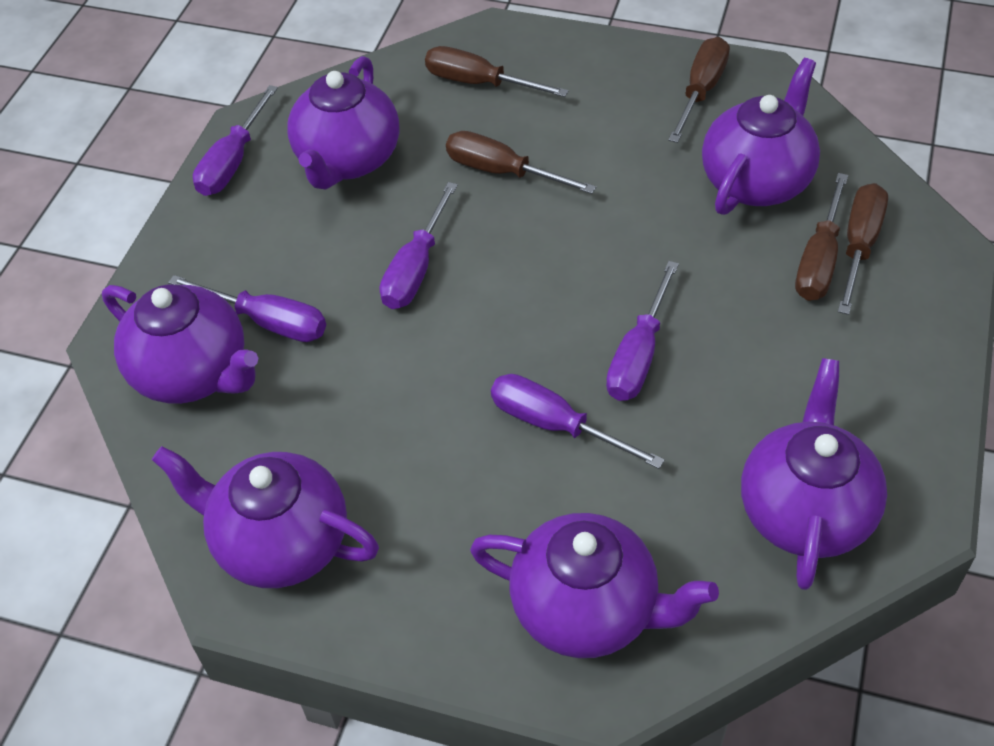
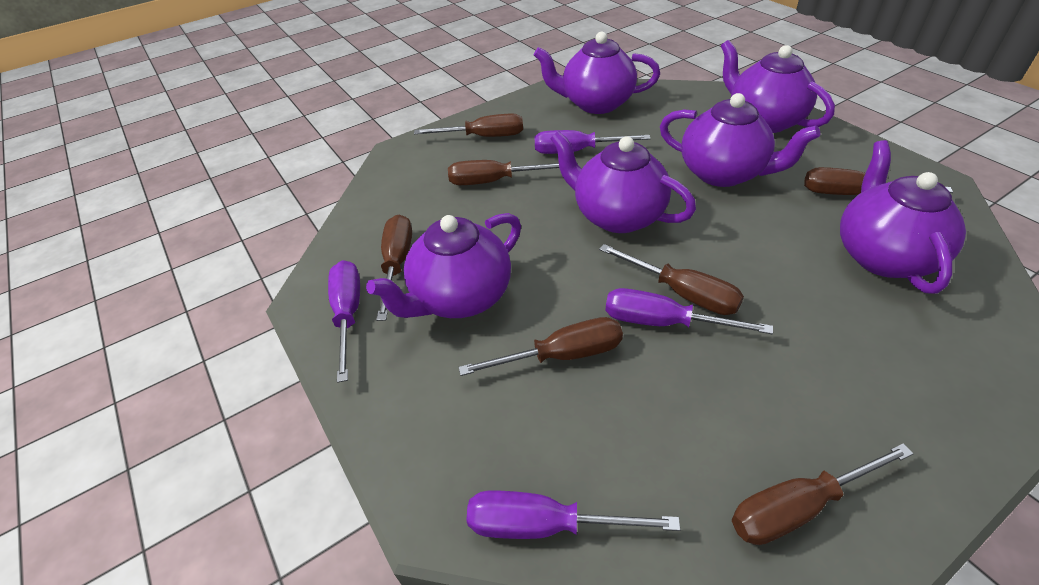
brown screwdriver: 5 -> 7
purple screwdriver: 5 -> 4

